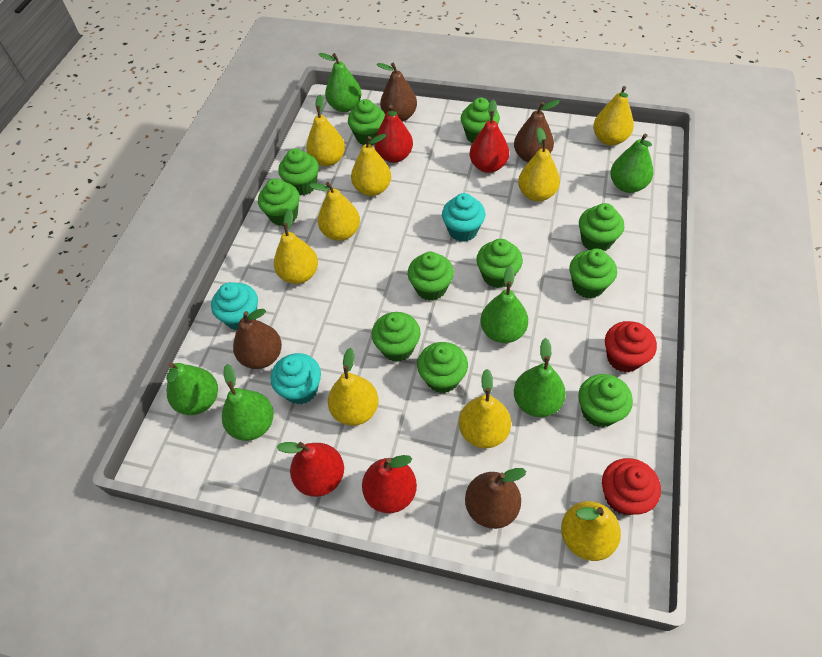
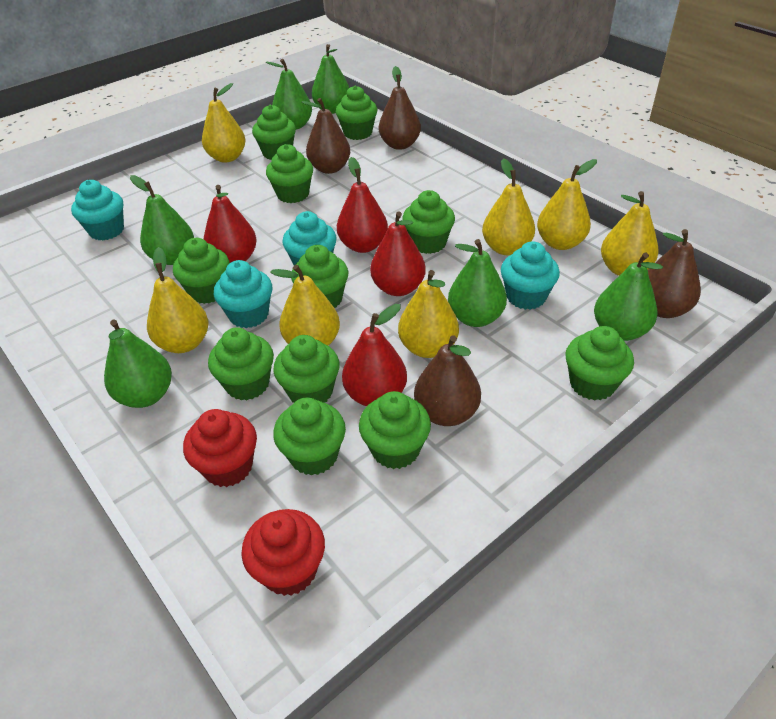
turquoise cupcake: 3 -> 4
yellow pear: 9 -> 7

